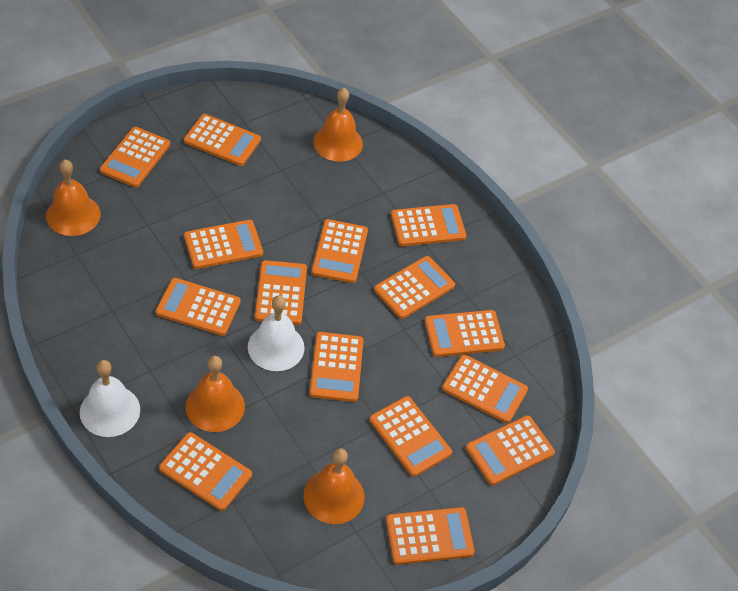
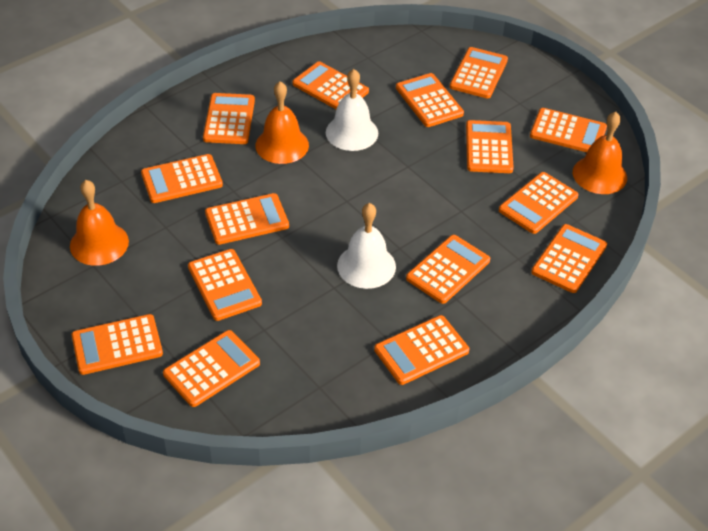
orange bell: 4 -> 3

